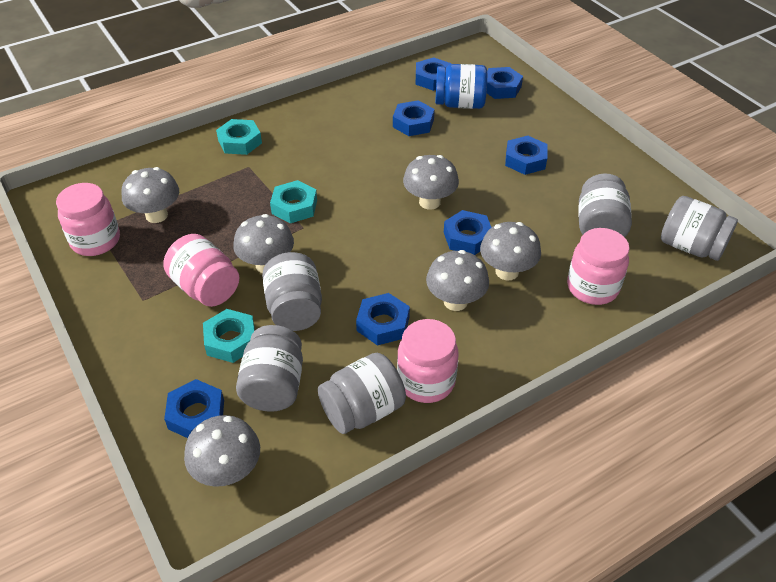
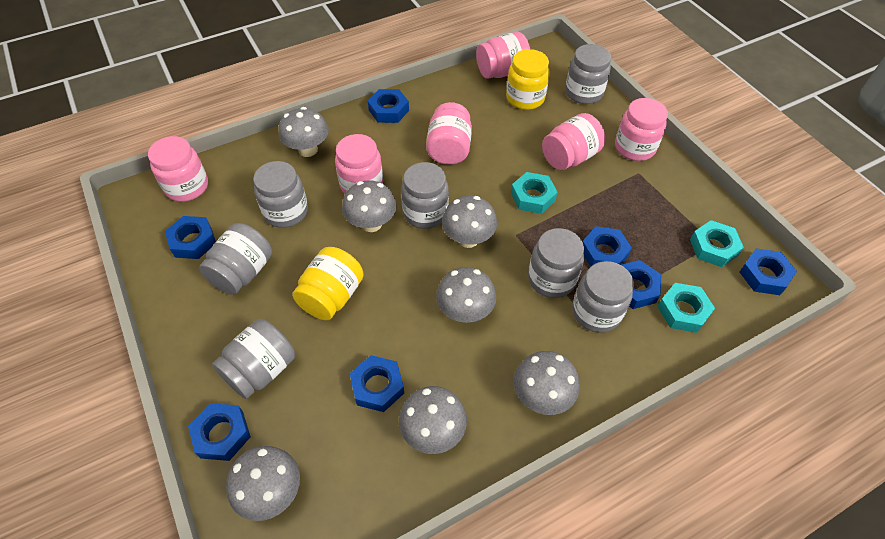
blue jar: 1 -> 0
grey jar: 5 -> 7
grey mushroom: 6 -> 7
pink jar: 4 -> 6
yellow jar: 0 -> 2

